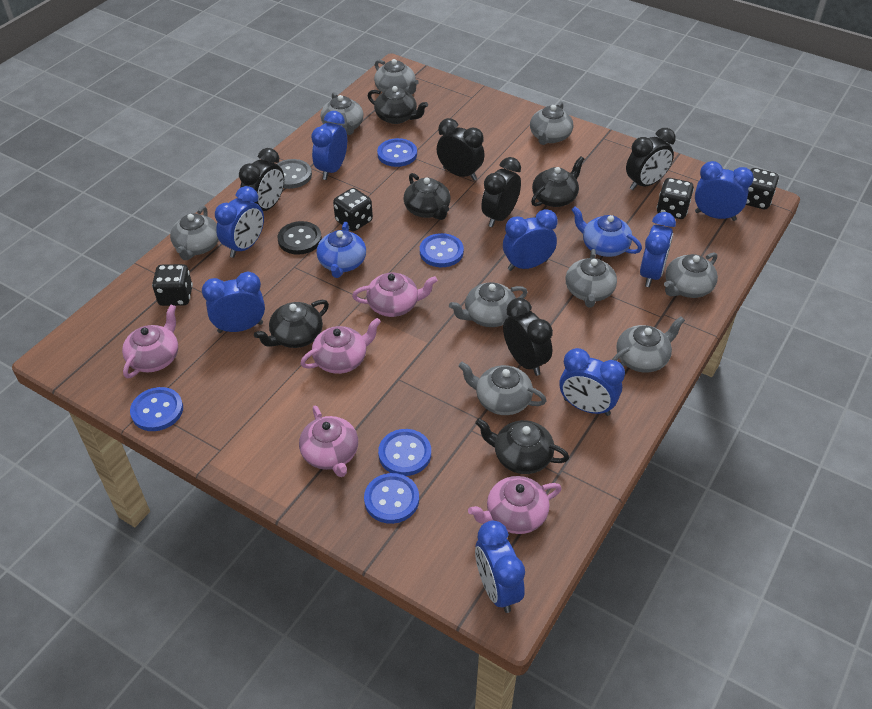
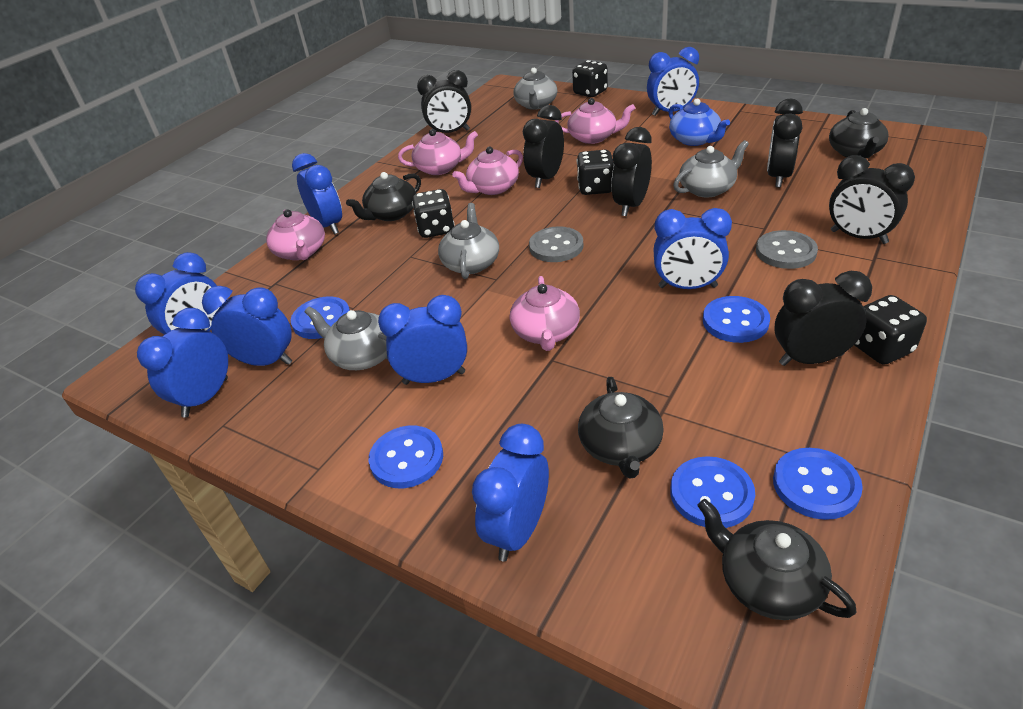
black button: 1 -> 0
black clock: 5 -> 6
black teapot: 5 -> 4
blue teapot: 2 -> 1
grey button: 1 -> 2
grey teapot: 9 -> 4

